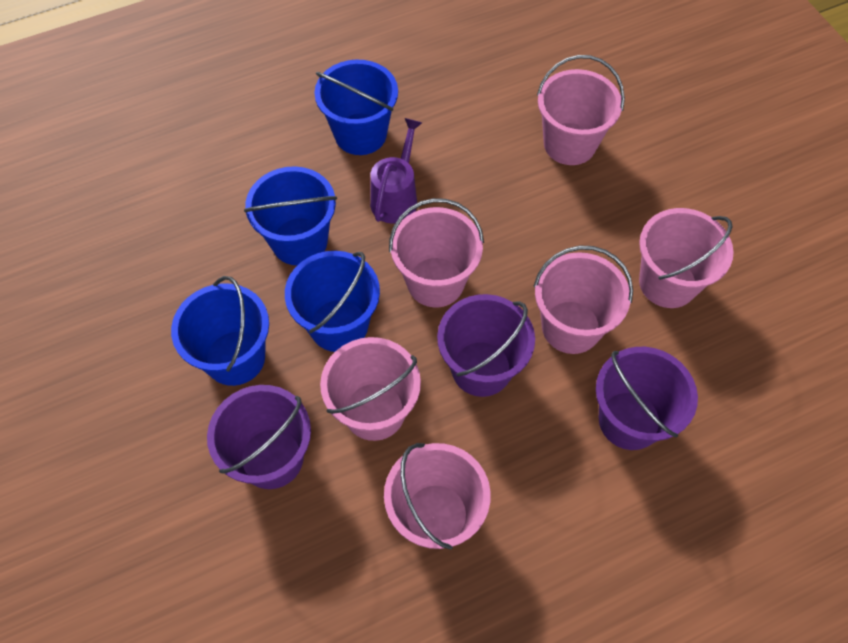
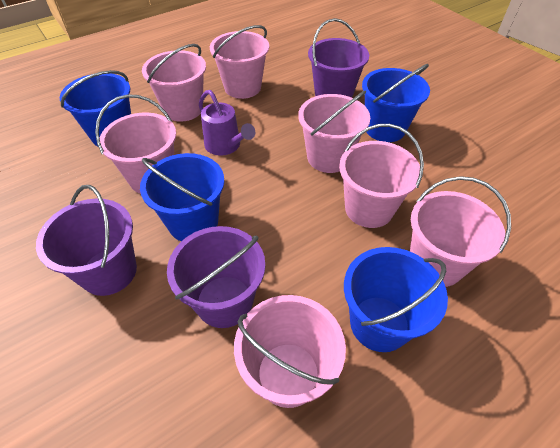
pink bucket: 6 -> 7

